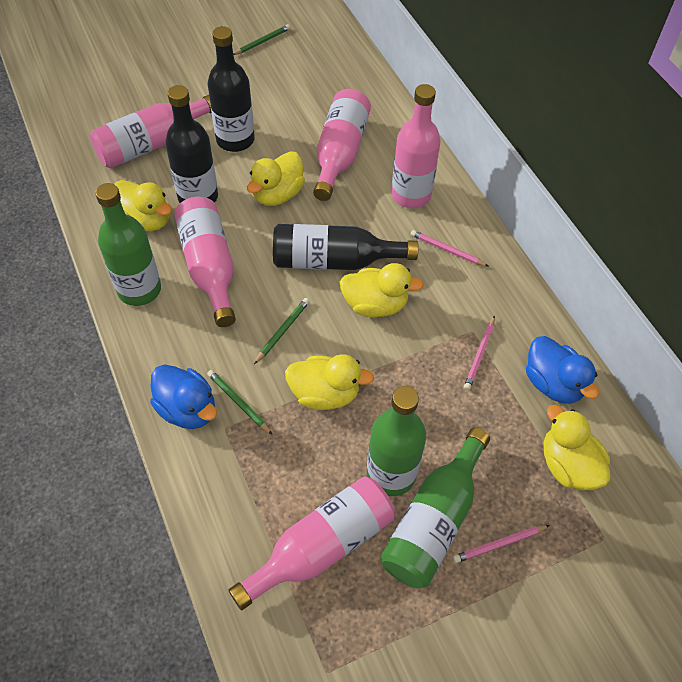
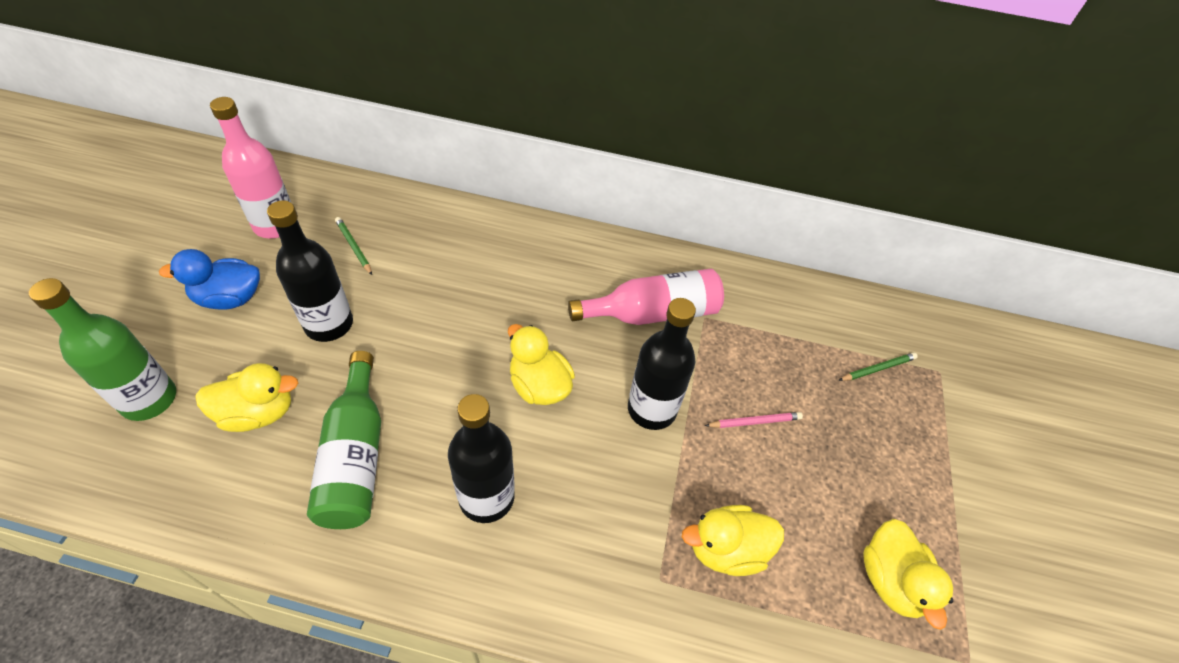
blue duck: 2 -> 1
green bottle: 3 -> 2
green pencil: 3 -> 2
pink bottle: 5 -> 2
pink pencil: 3 -> 1
yellow duck: 5 -> 4

